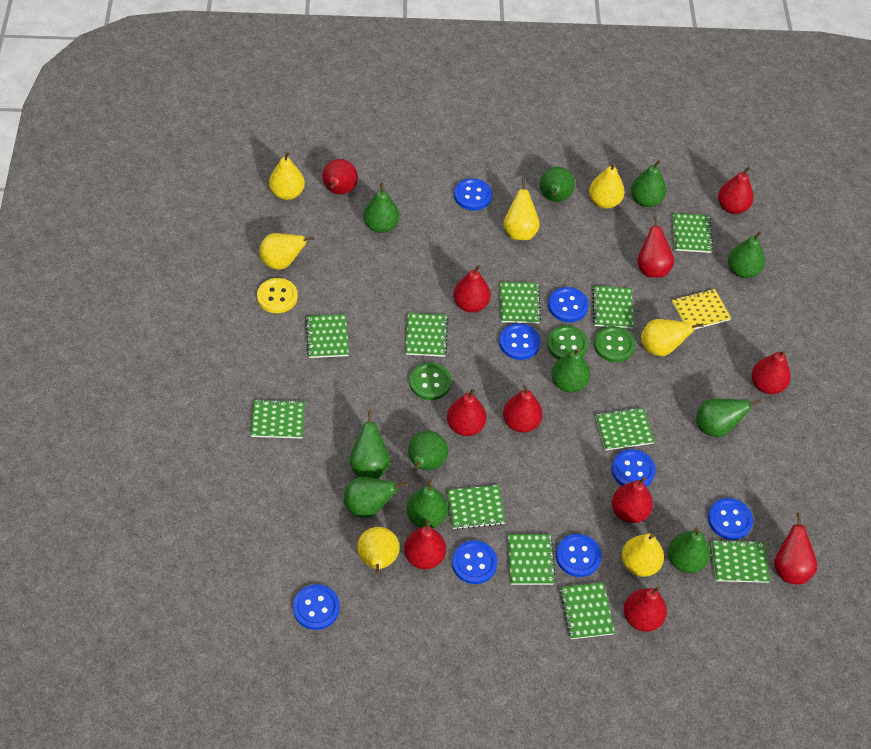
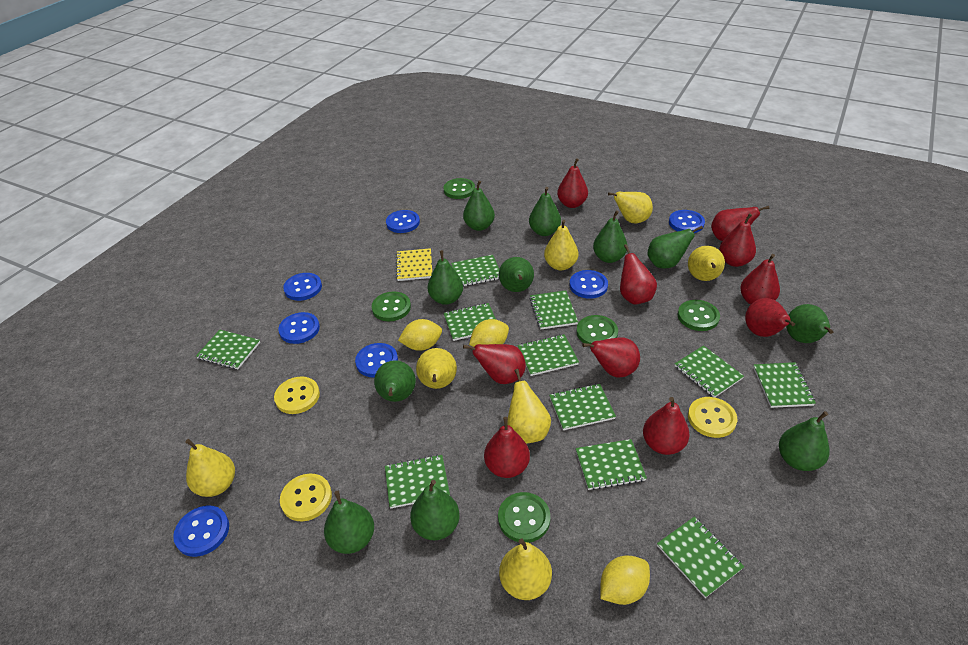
blue button: 8 -> 7
green button: 3 -> 5
red pear: 11 -> 10
yellow button: 1 -> 3
yellow lemon: 0 -> 3

